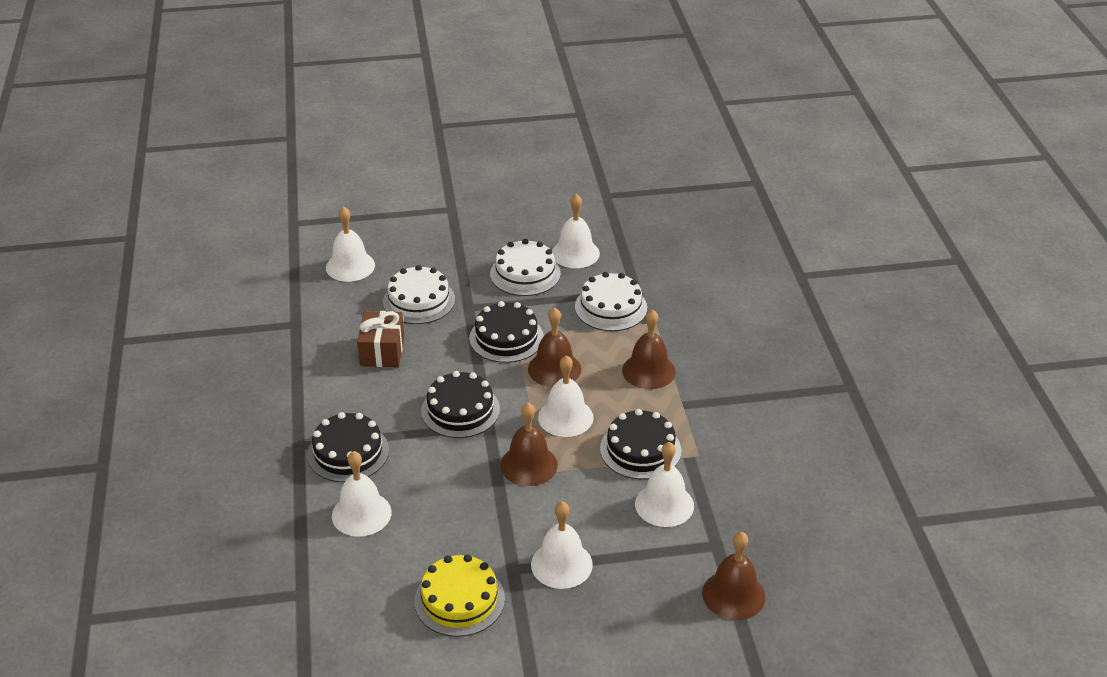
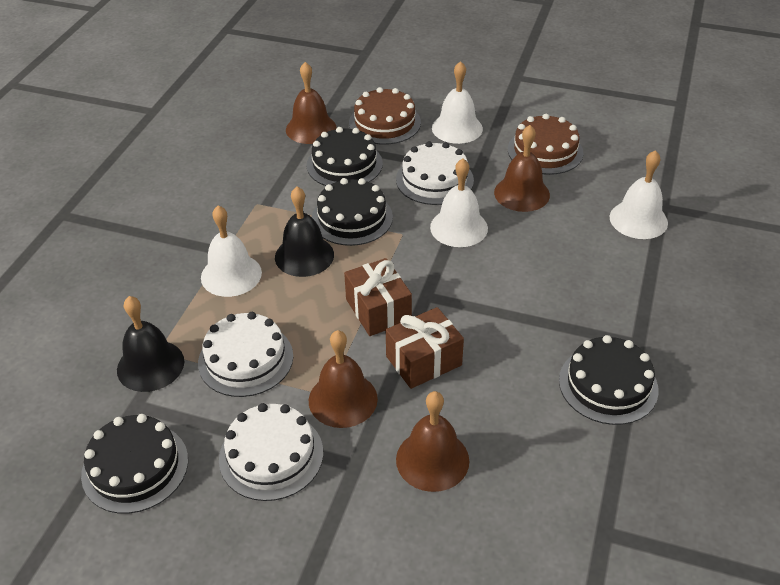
black bell: 0 -> 2
brown cake: 0 -> 2
brown gift: 1 -> 2
white bell: 6 -> 4
yellow cake: 1 -> 0

